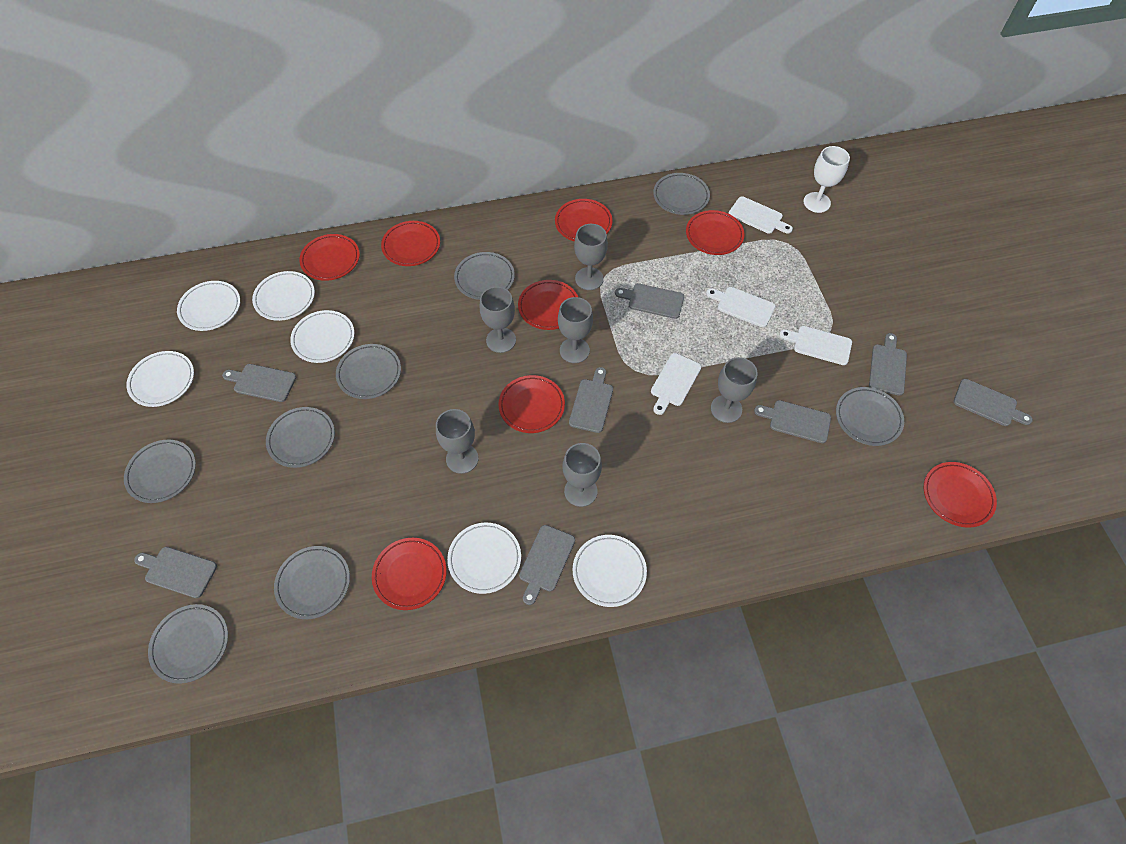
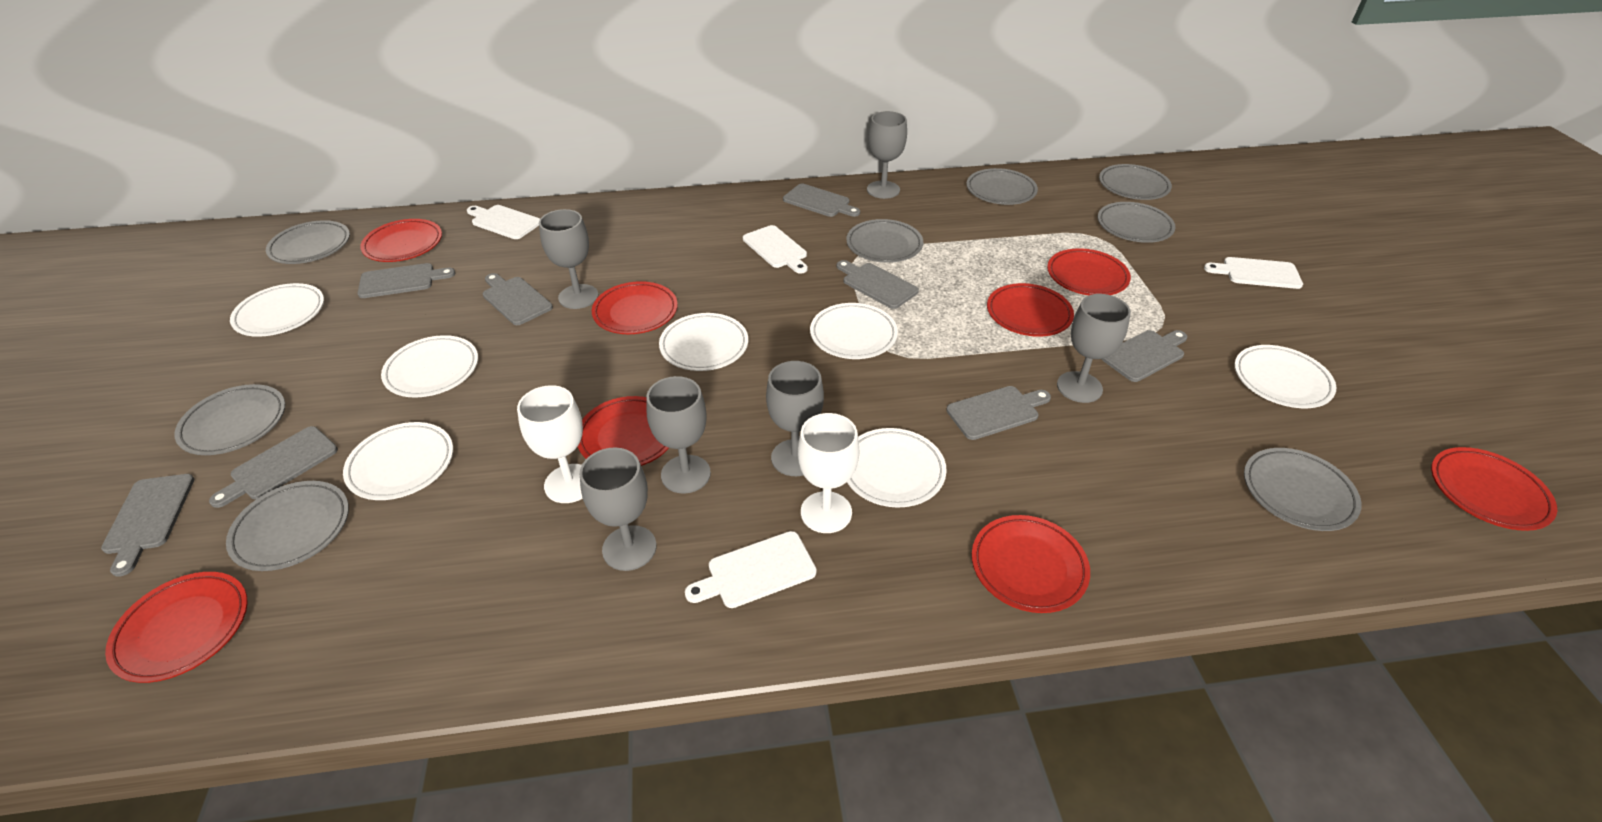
white goblet: 1 -> 2
white plate: 6 -> 7

